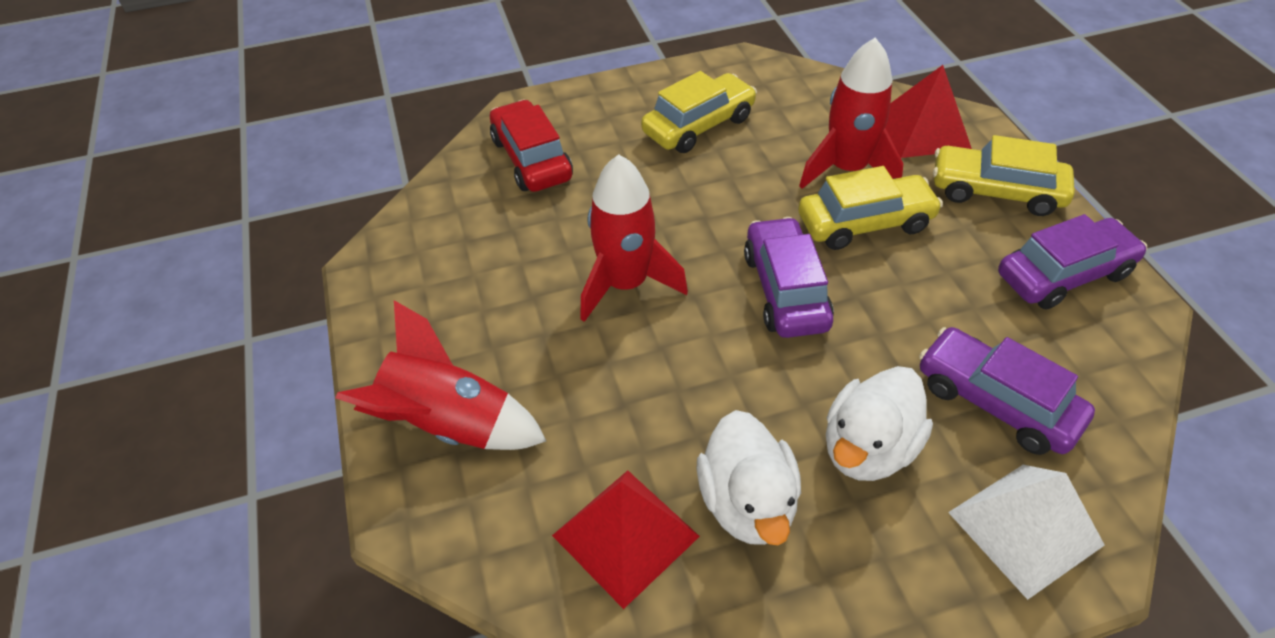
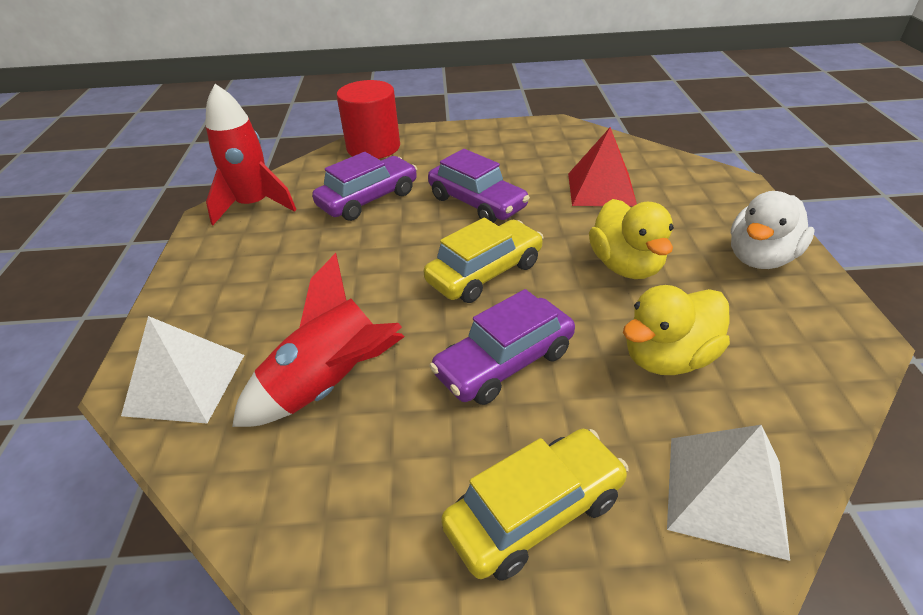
red car: 1 -> 0
red cylinder: 0 -> 1
red pyramid: 2 -> 1
red rocket: 3 -> 2
white duck: 2 -> 1
white pyramid: 1 -> 2
yellow car: 3 -> 2
yellow duck: 0 -> 2

